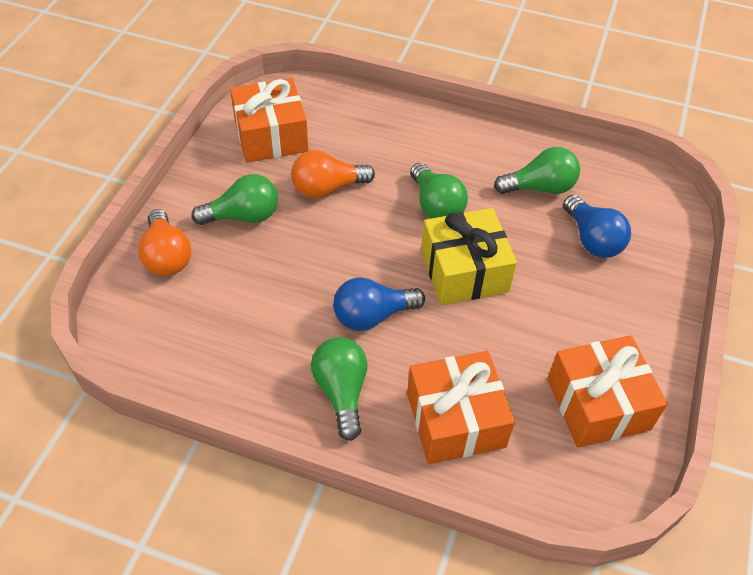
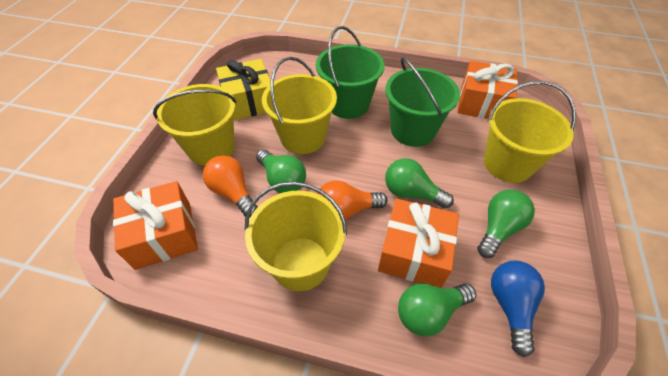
blue light bulb: 2 -> 1
green bucket: 0 -> 2
yellow bucket: 0 -> 4

